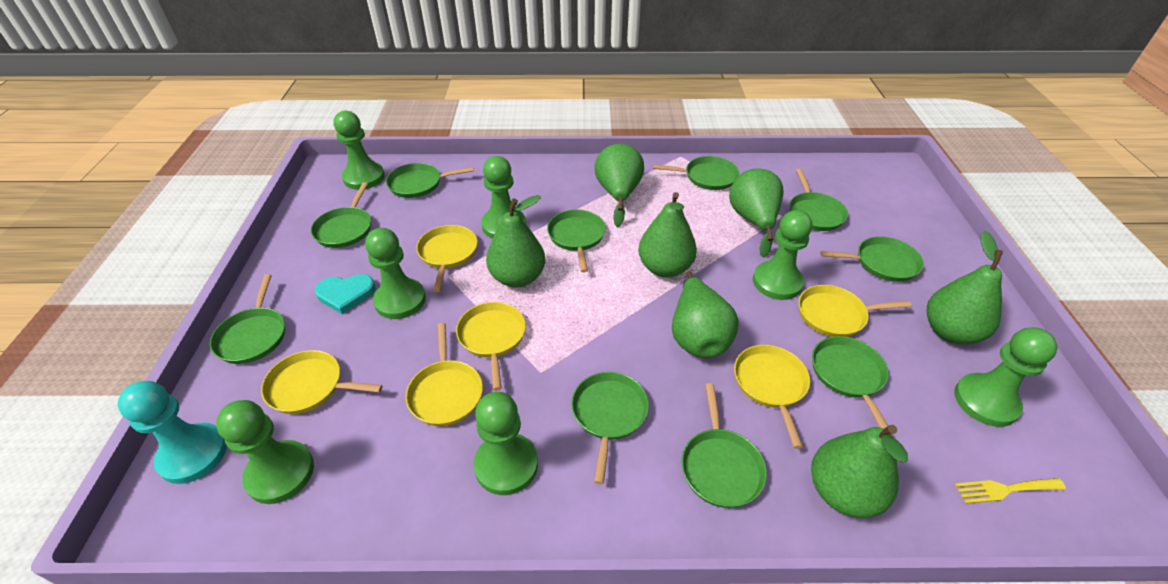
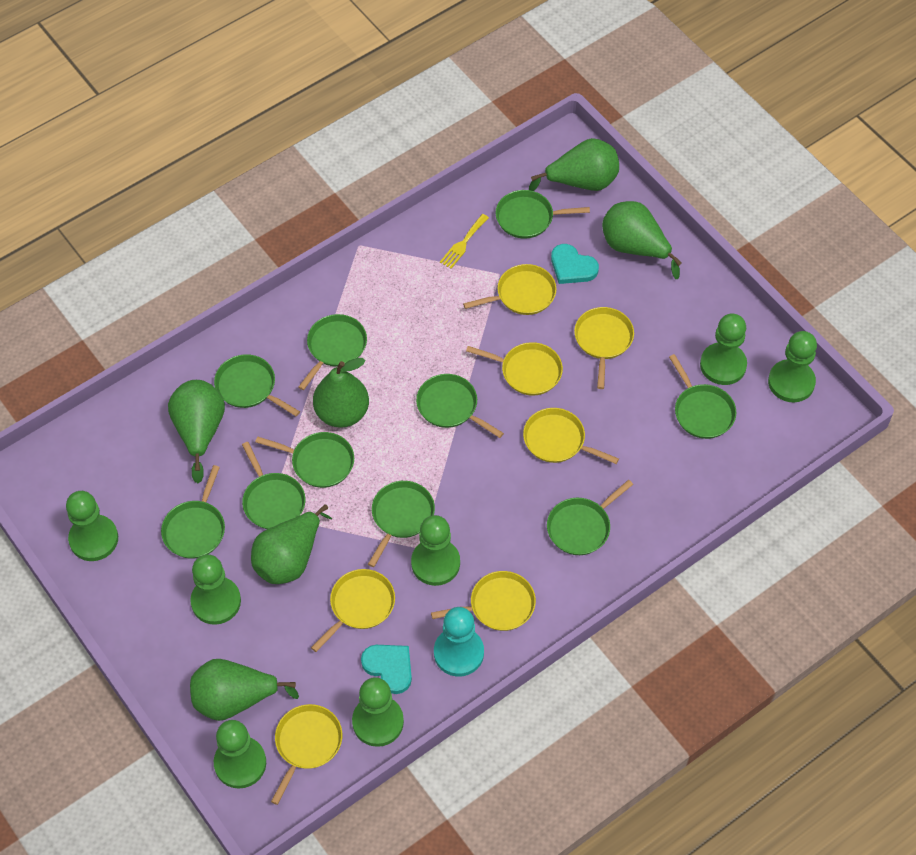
green pear: 7 -> 6
turquoise heart: 1 -> 2
yellow pan: 6 -> 7

